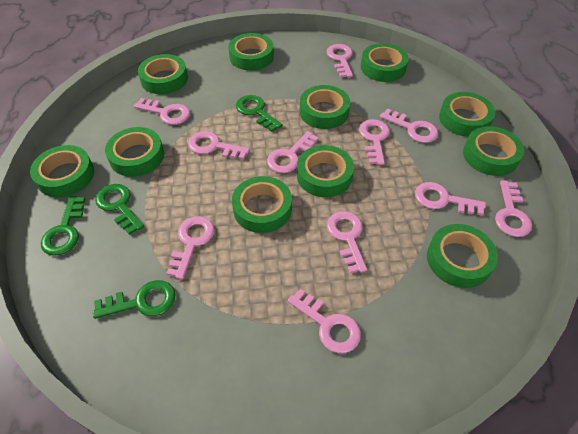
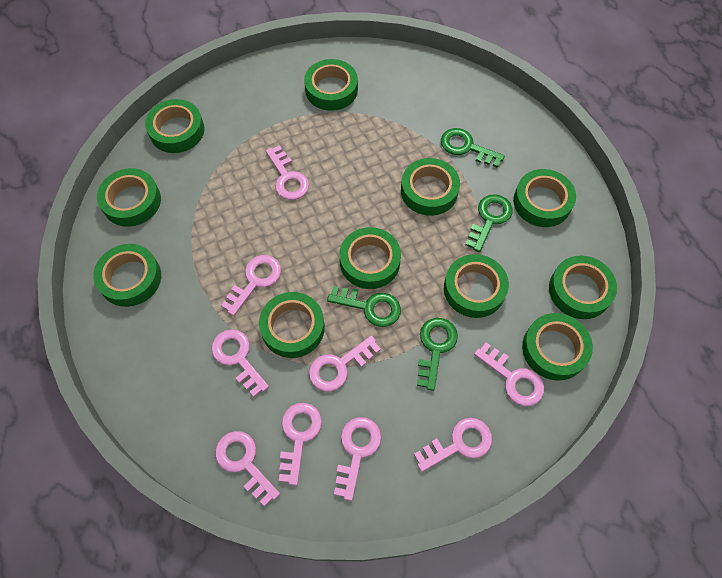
pink key: 11 -> 9

